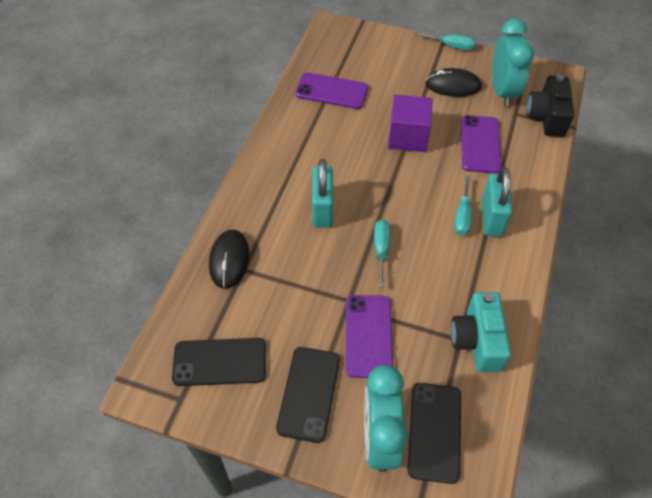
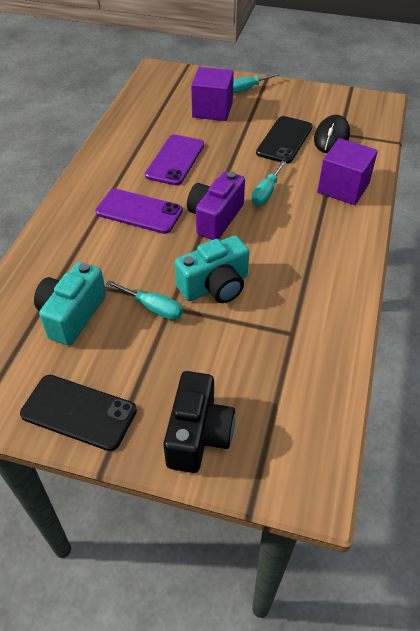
black mouse: 2 -> 1
black phone: 3 -> 2
purple camera: 0 -> 1
purple cube: 1 -> 2
purple phone: 3 -> 2
turquoise camera: 1 -> 2
turquoise clock: 2 -> 0
turquoise padlock: 2 -> 0

